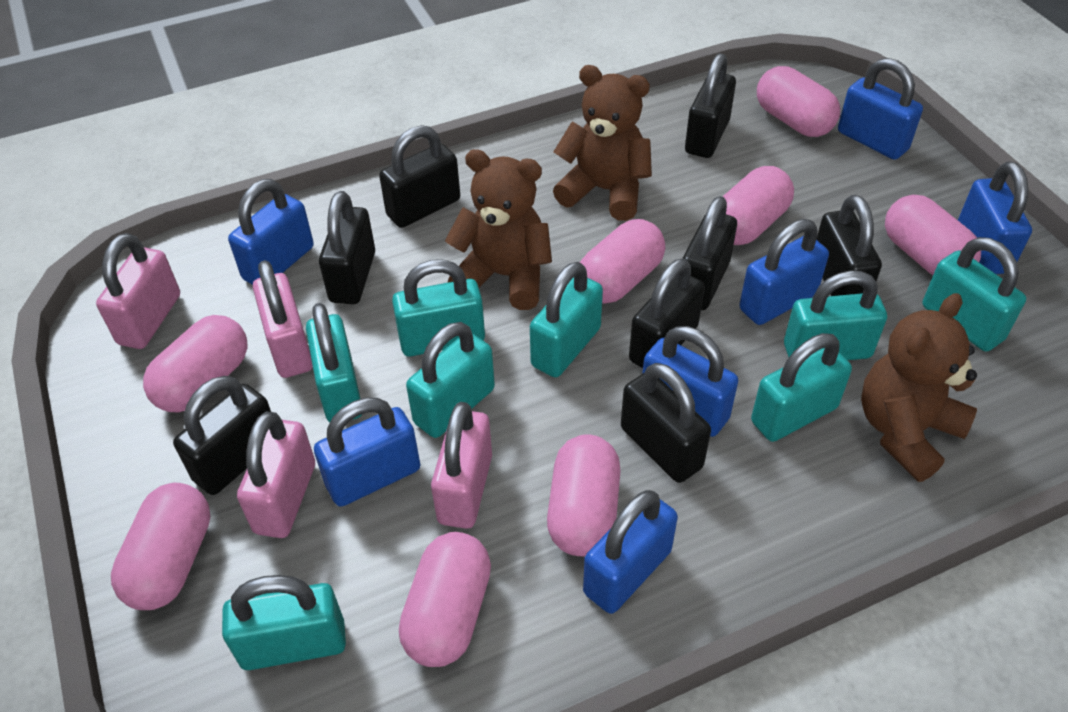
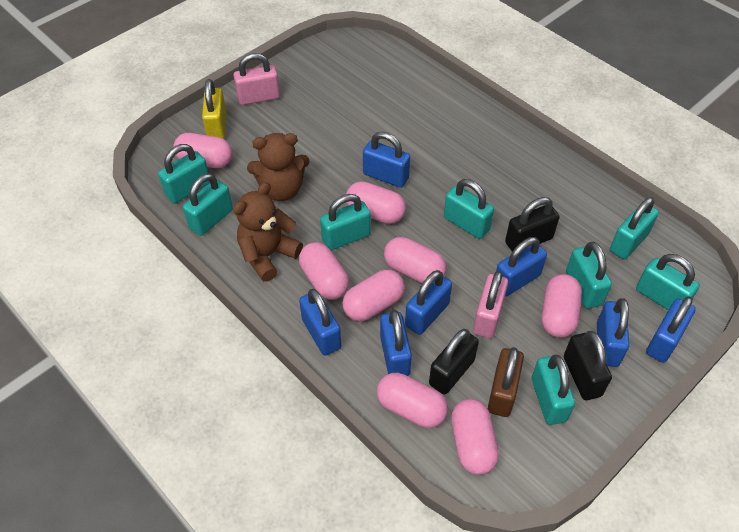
black padlock: 8 -> 3
brown padlock: 0 -> 1
brown teddy bear: 3 -> 2
pink padlock: 4 -> 2
yellow padlock: 0 -> 1

